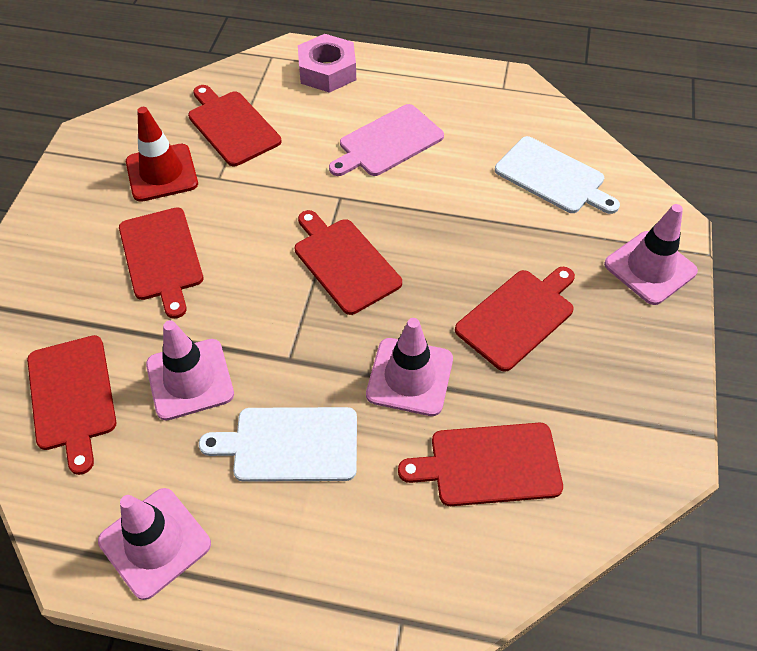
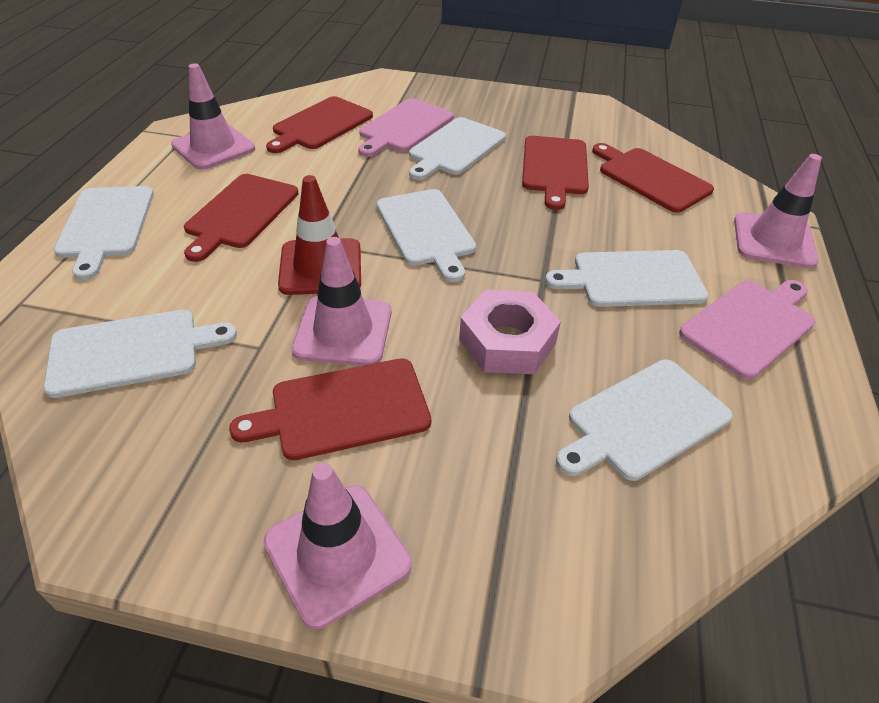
pink cutting board: 1 -> 2
red cutting board: 6 -> 5
white cutting board: 2 -> 6

